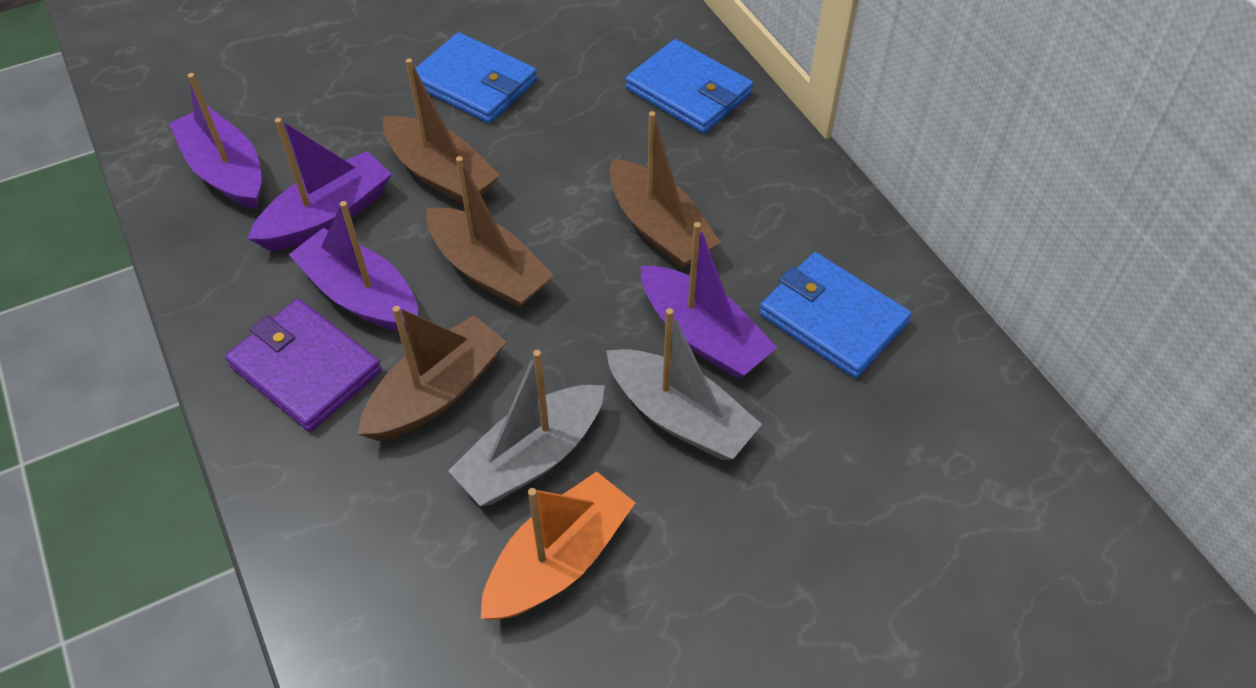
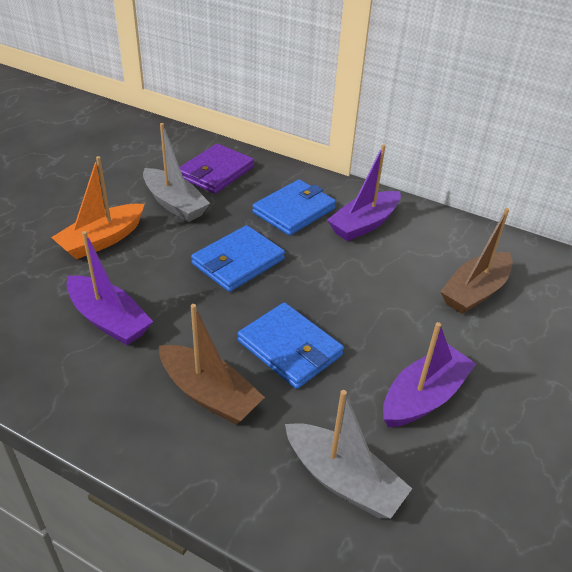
brown boat: 4 -> 2
purple boat: 4 -> 3

